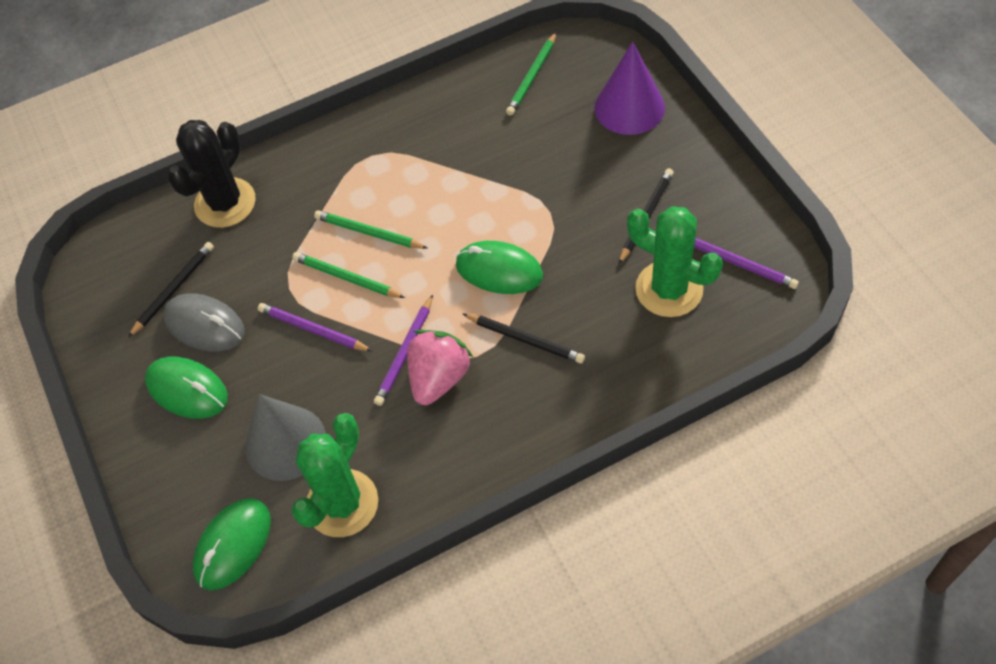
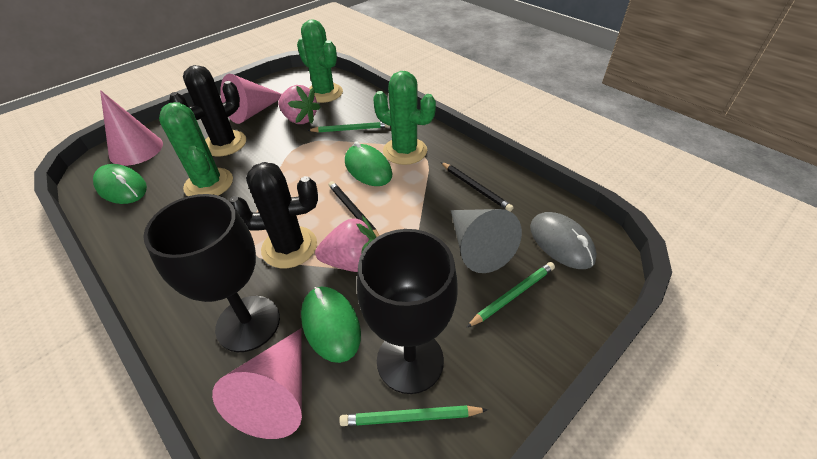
black cactus: 1 -> 2
black goblet: 0 -> 2
black pencil: 3 -> 2
green cactus: 2 -> 3
pink cone: 0 -> 3
pink strawberry: 1 -> 2
purple cone: 1 -> 0
purple pencil: 3 -> 0

